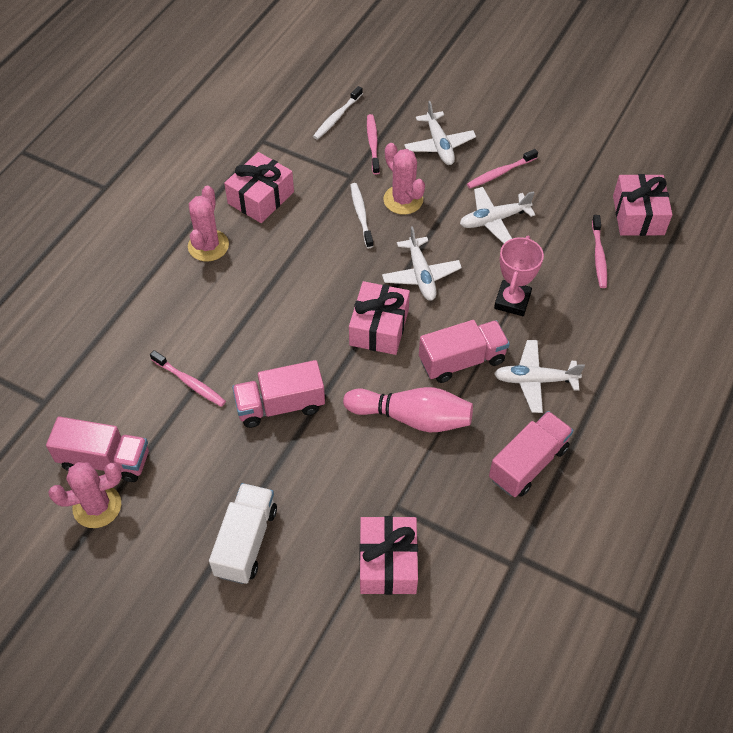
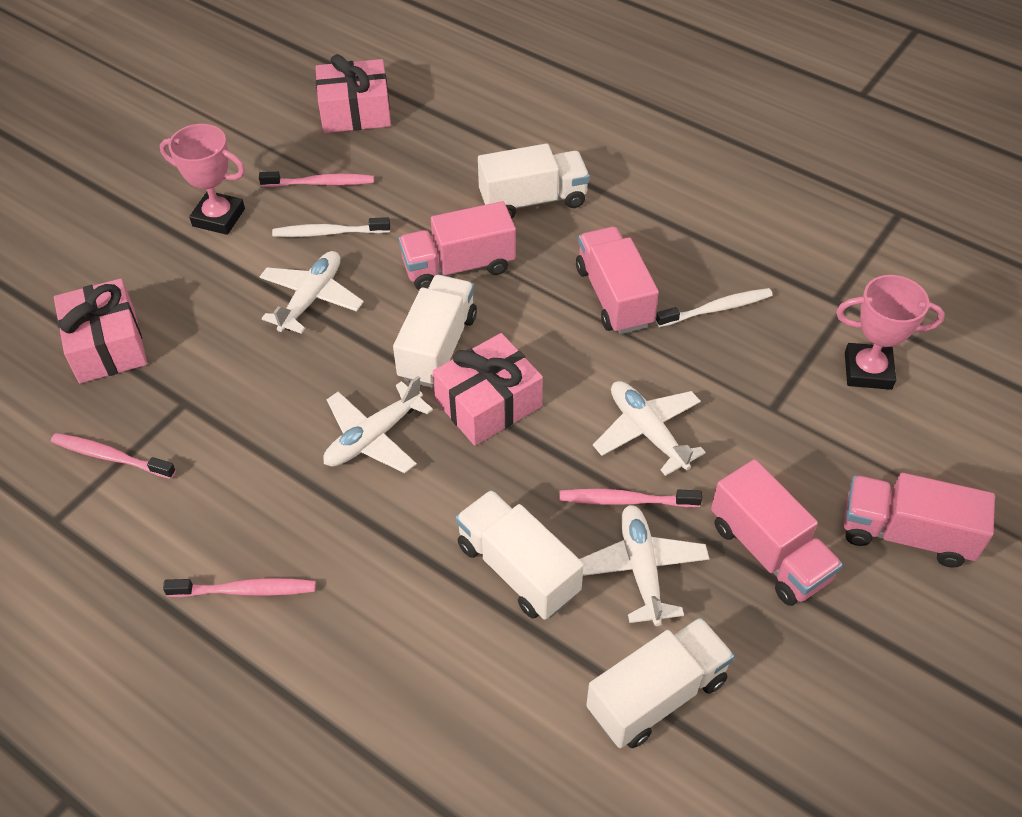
pink bowling pin: 1 -> 0
pink cactus: 3 -> 0
pink gift: 4 -> 3
pink trophy: 1 -> 2
white truck: 1 -> 4

